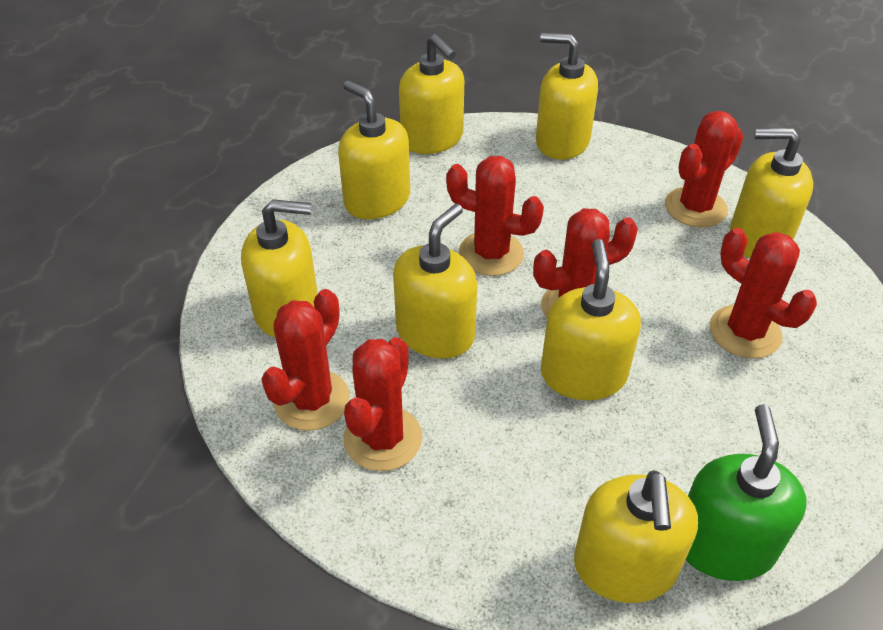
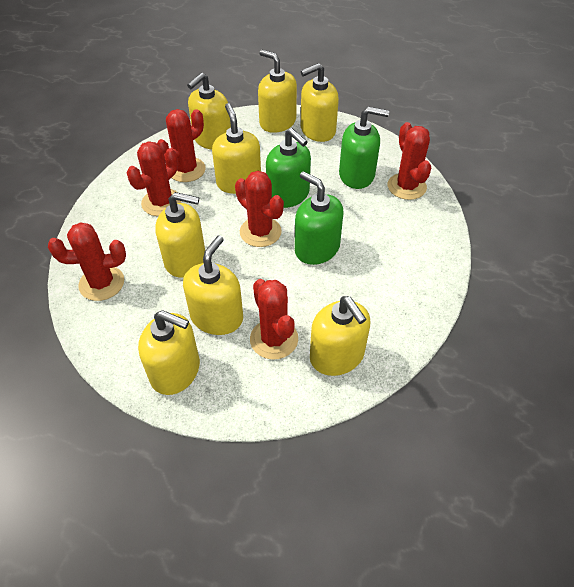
green soap dispenser: 1 -> 3

